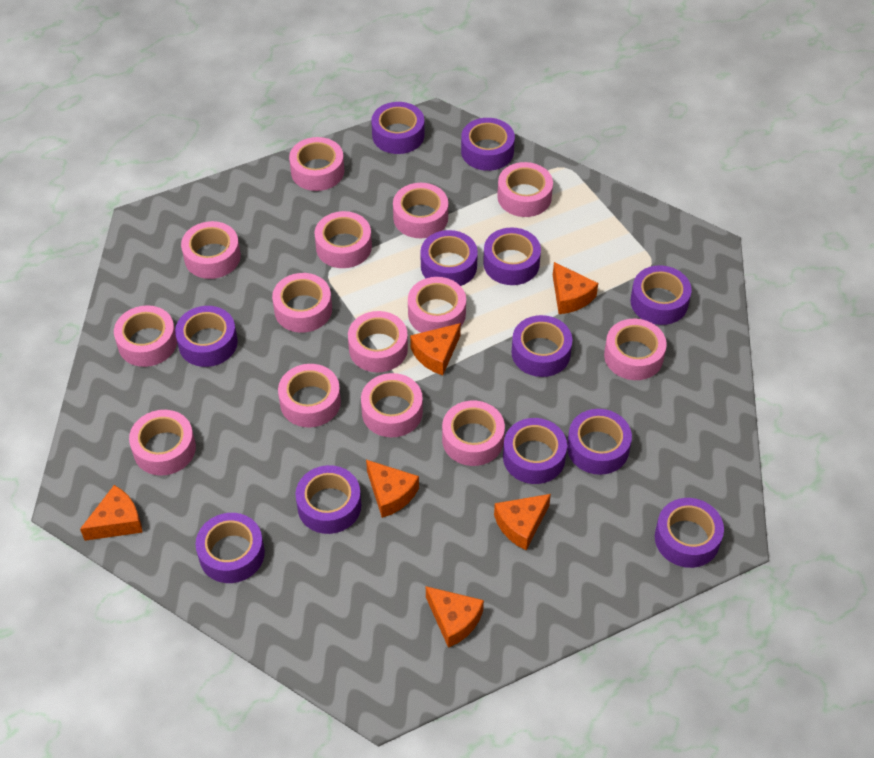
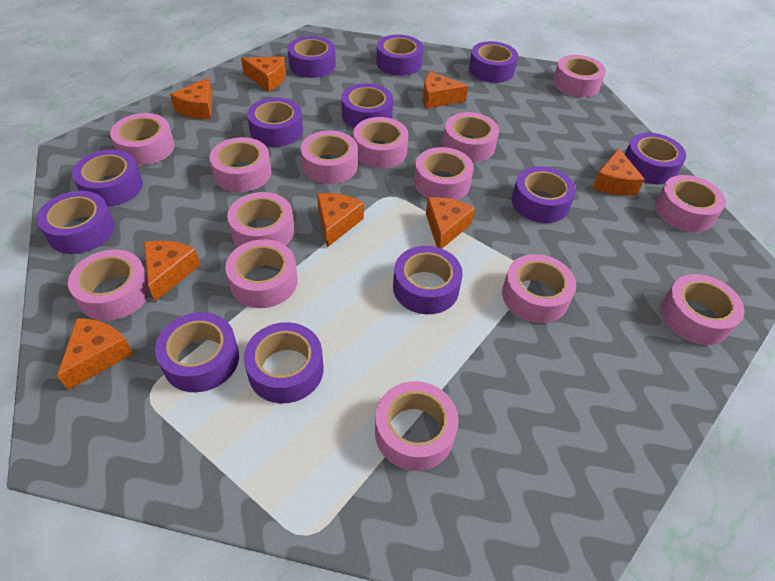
orange cheese: 6 -> 8

